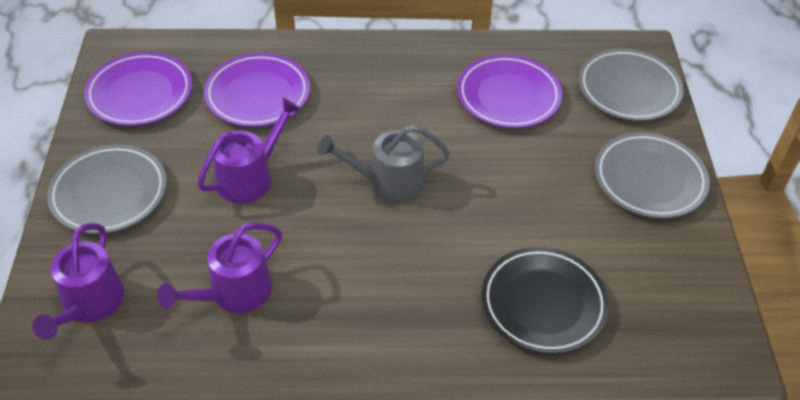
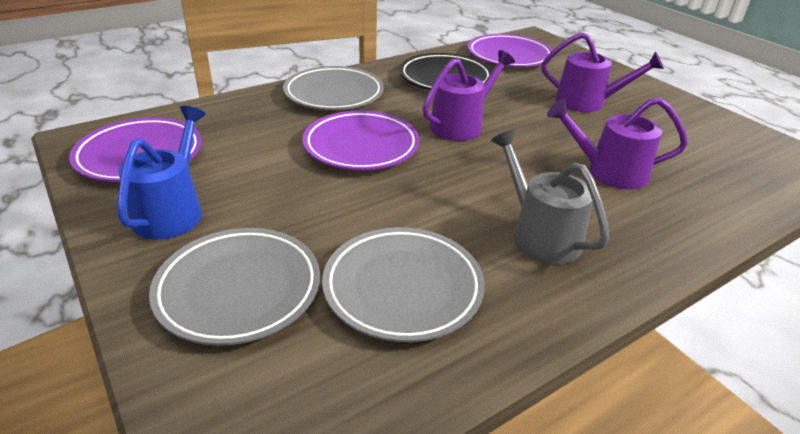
blue watering can: 0 -> 1

